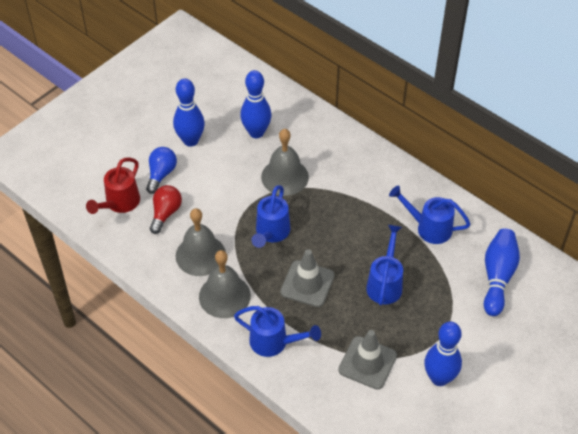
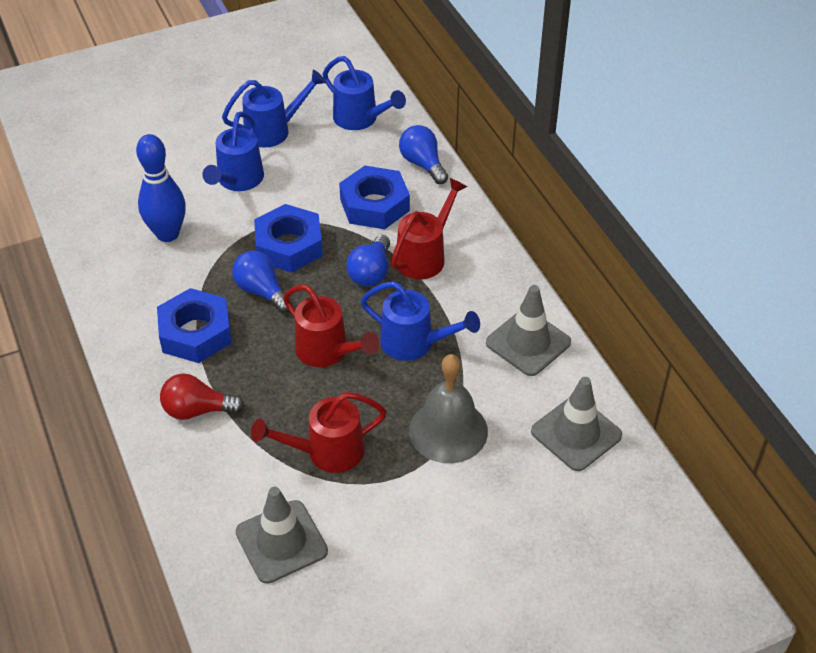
blue bowling pin: 4 -> 1
blue light bulb: 1 -> 3
blue nut: 0 -> 3
grey bell: 3 -> 1
grey traffic cone: 2 -> 3
red watering can: 1 -> 3

